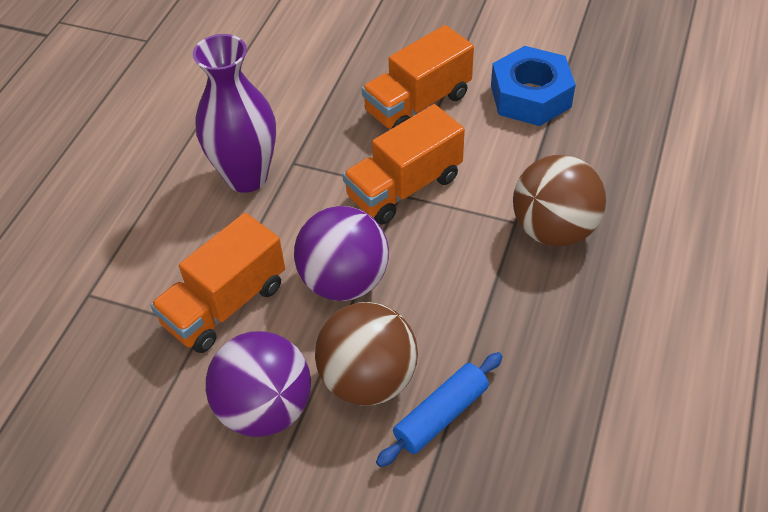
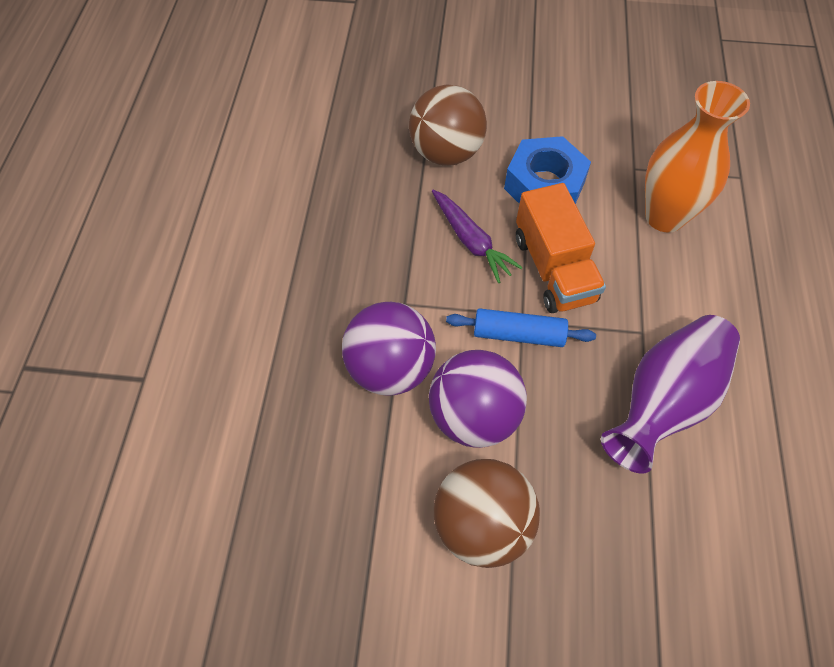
orange truck: 3 -> 1
orange vase: 0 -> 1
purple carrot: 0 -> 1

